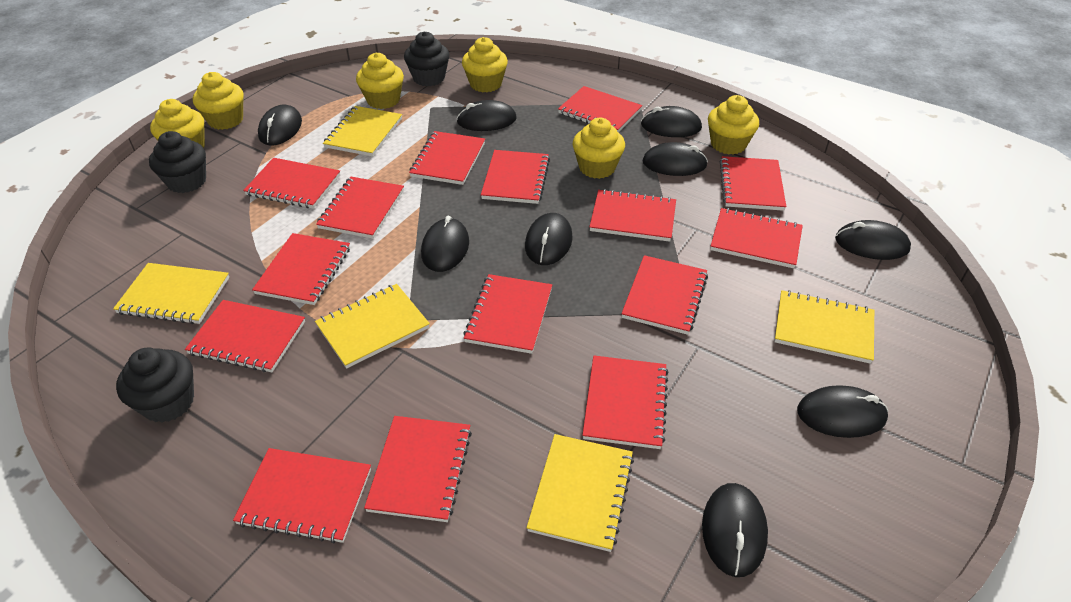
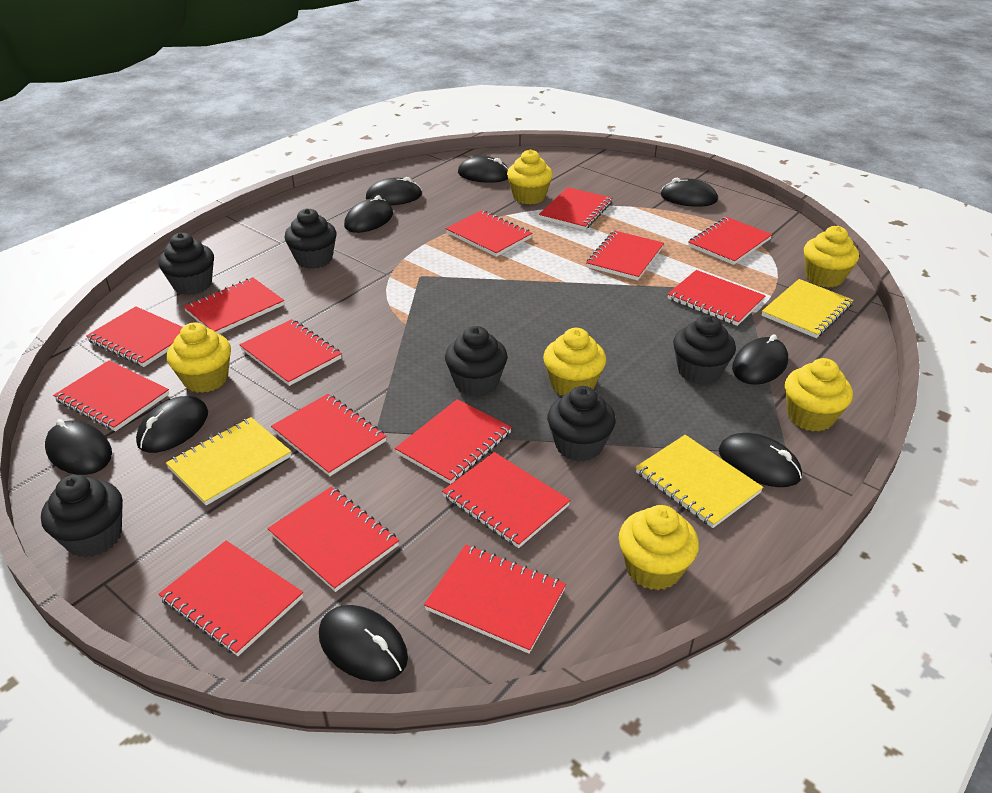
black cupcake: 3 -> 6
yellow notebook: 5 -> 3

